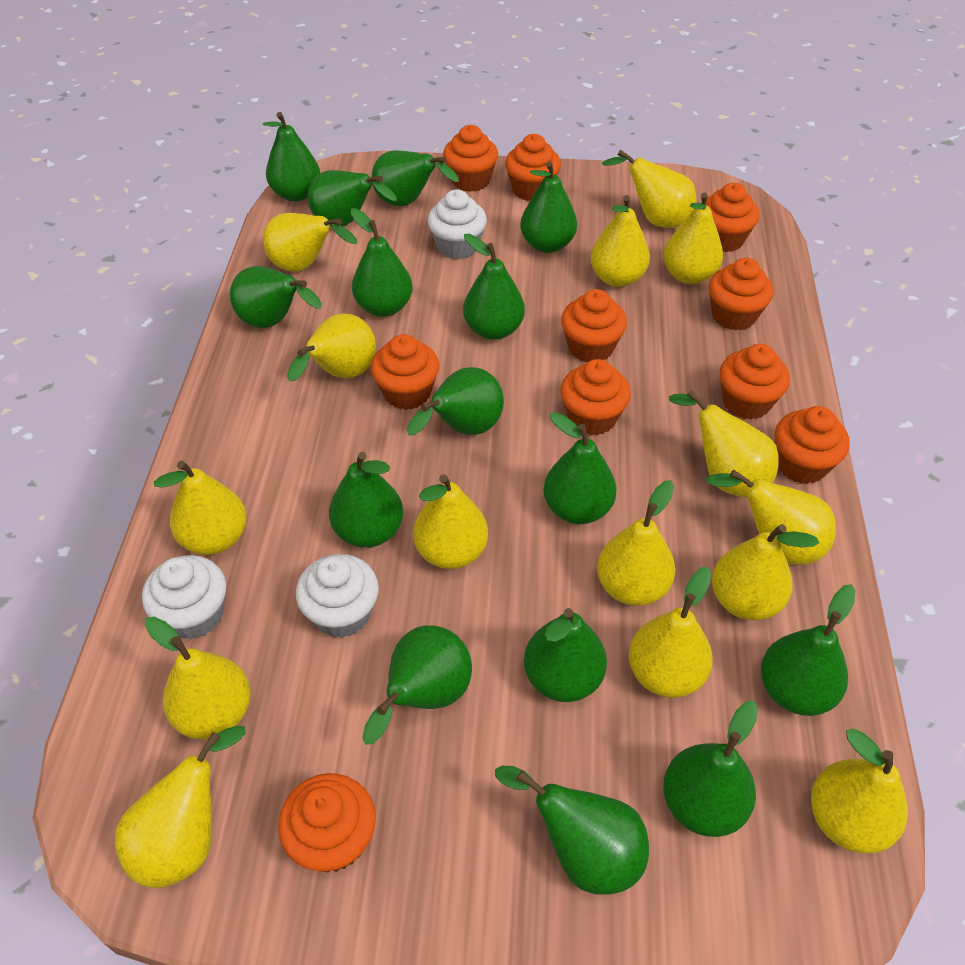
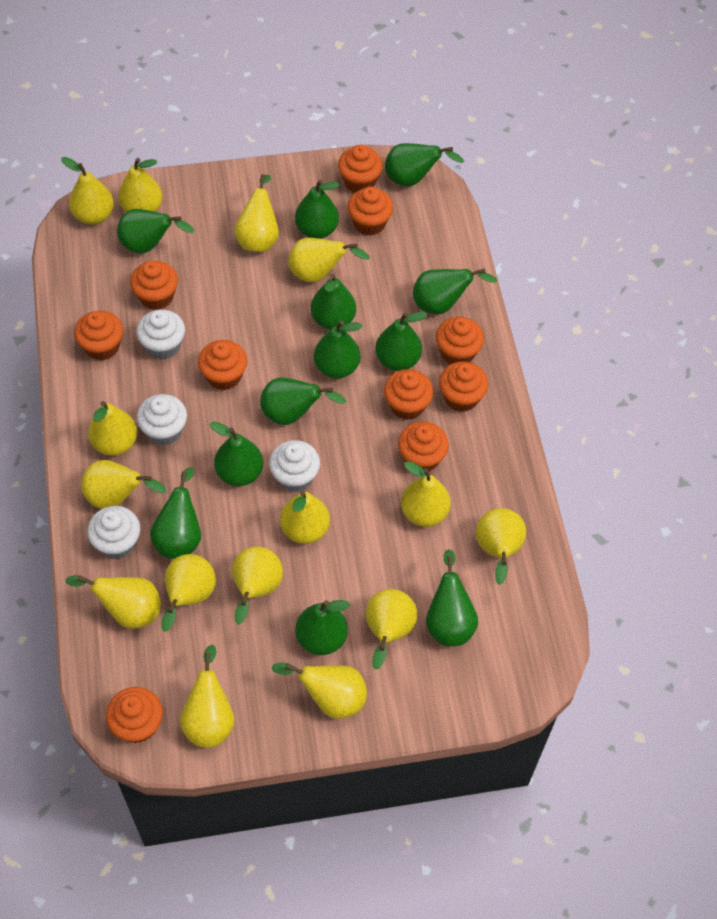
green pear: 15 -> 12
white cupcake: 3 -> 4

